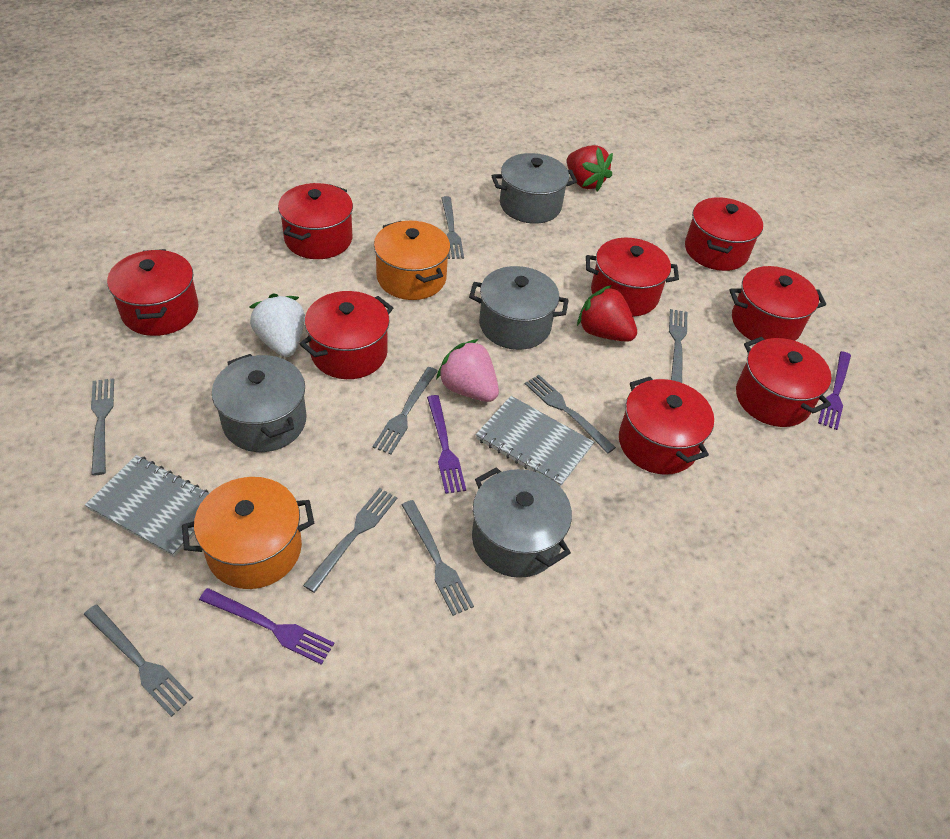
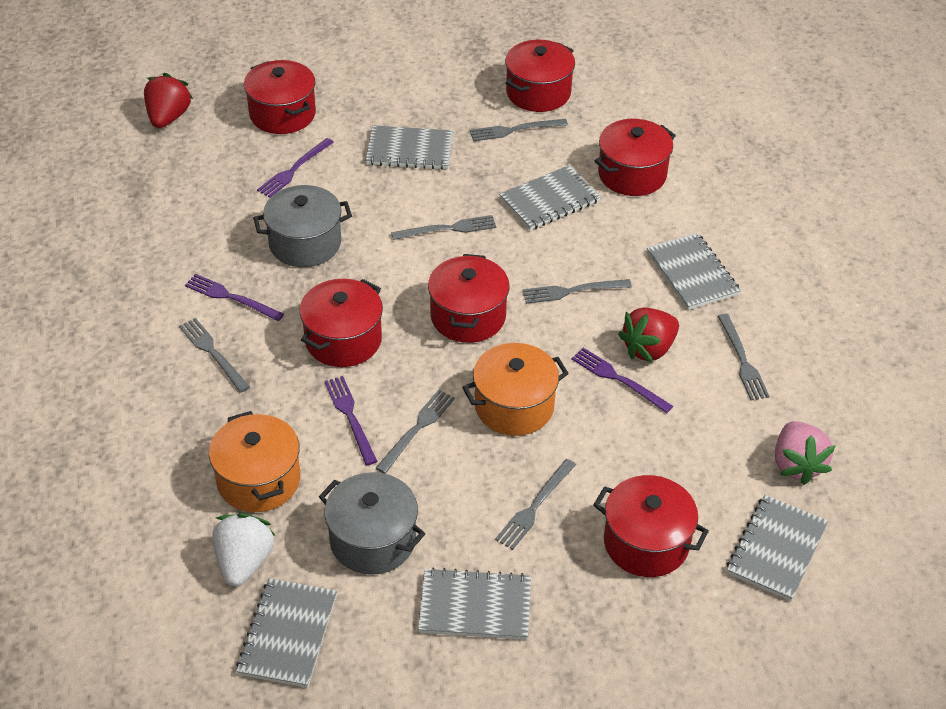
grey fork: 8 -> 7
grey notebook: 2 -> 6
grey pot: 4 -> 2
purple fork: 3 -> 4
red pot: 8 -> 6

